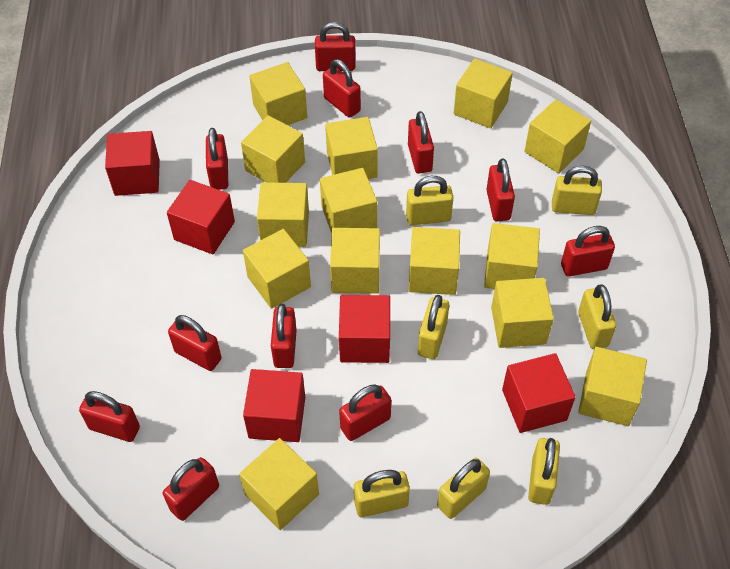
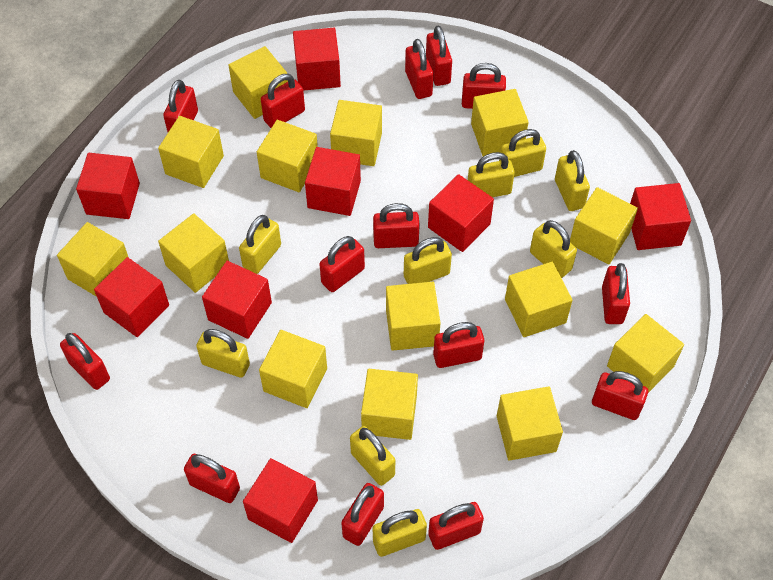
red cube: 5 -> 8
red padlock: 11 -> 14
yellow padlock: 7 -> 9

